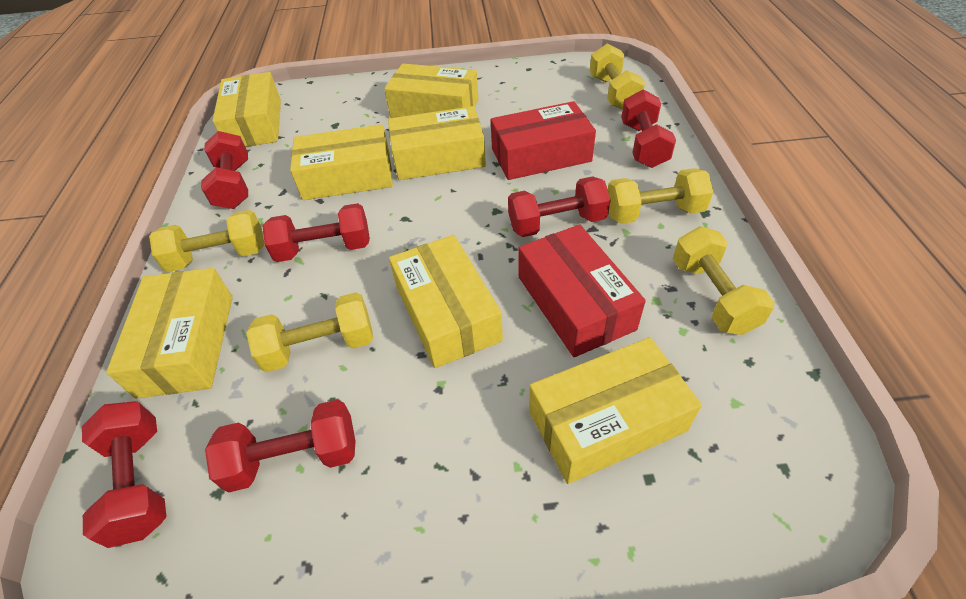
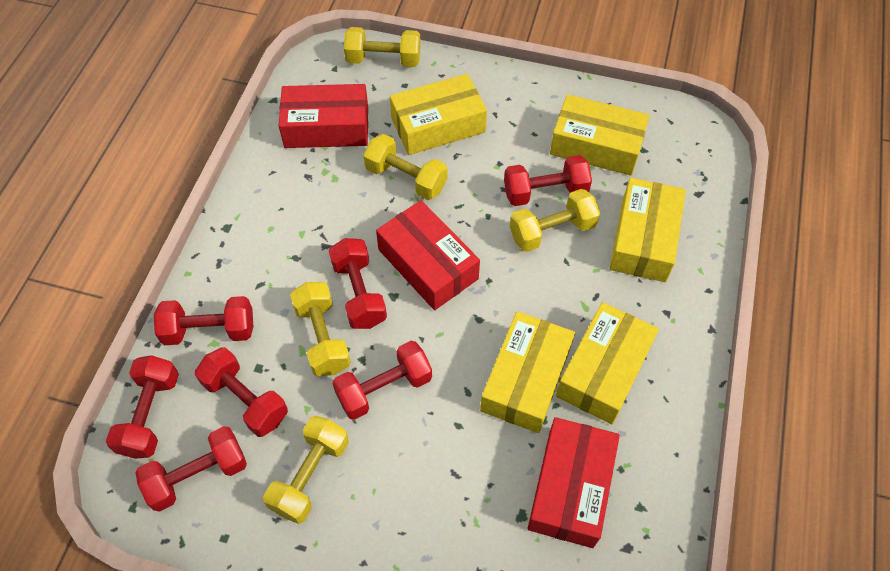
red box: 2 -> 3
red dumbbell: 6 -> 7
yellow box: 7 -> 5

